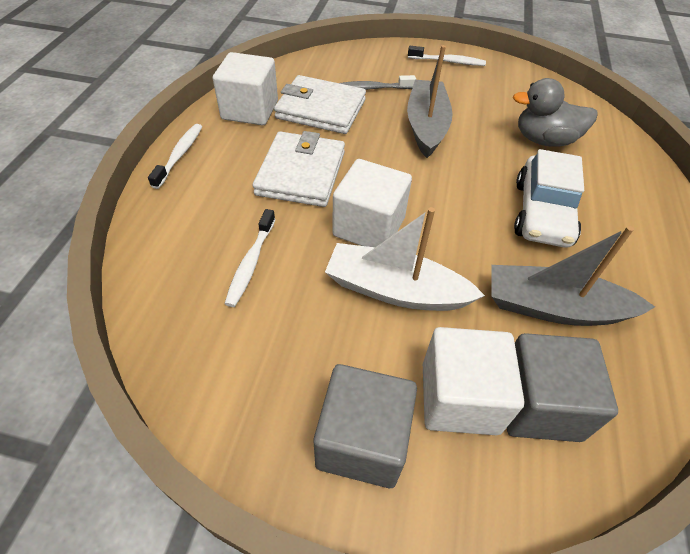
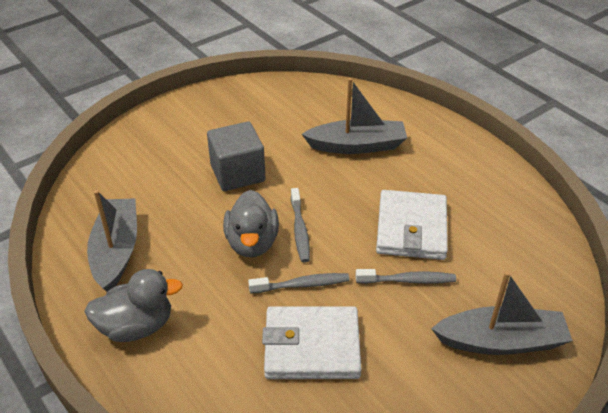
grey boat: 2 -> 3
grey cube: 2 -> 1
grey duck: 1 -> 2
grey toothbrush: 1 -> 3
white boat: 1 -> 0
white car: 1 -> 0
white cube: 3 -> 0
white toothbrush: 3 -> 0

